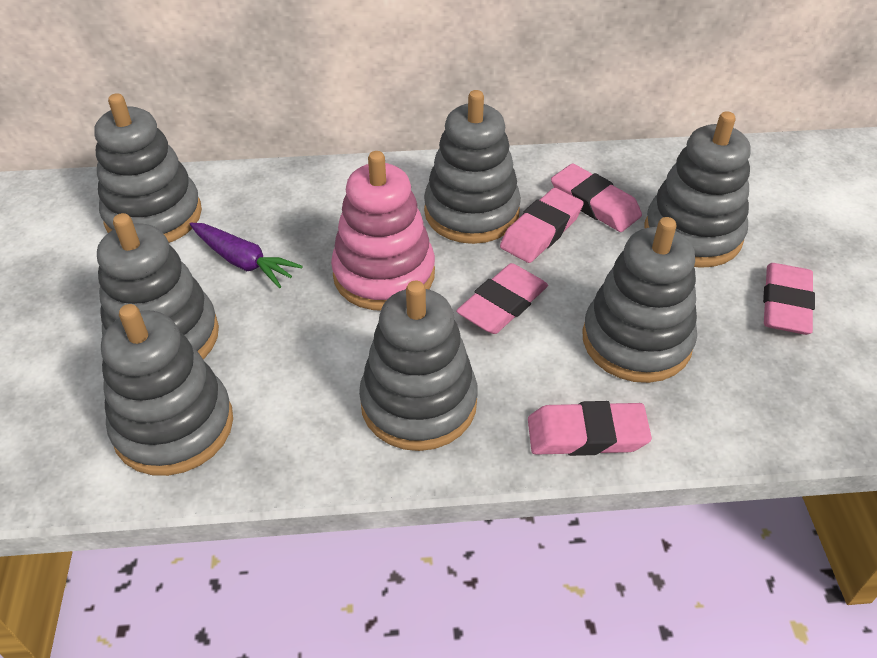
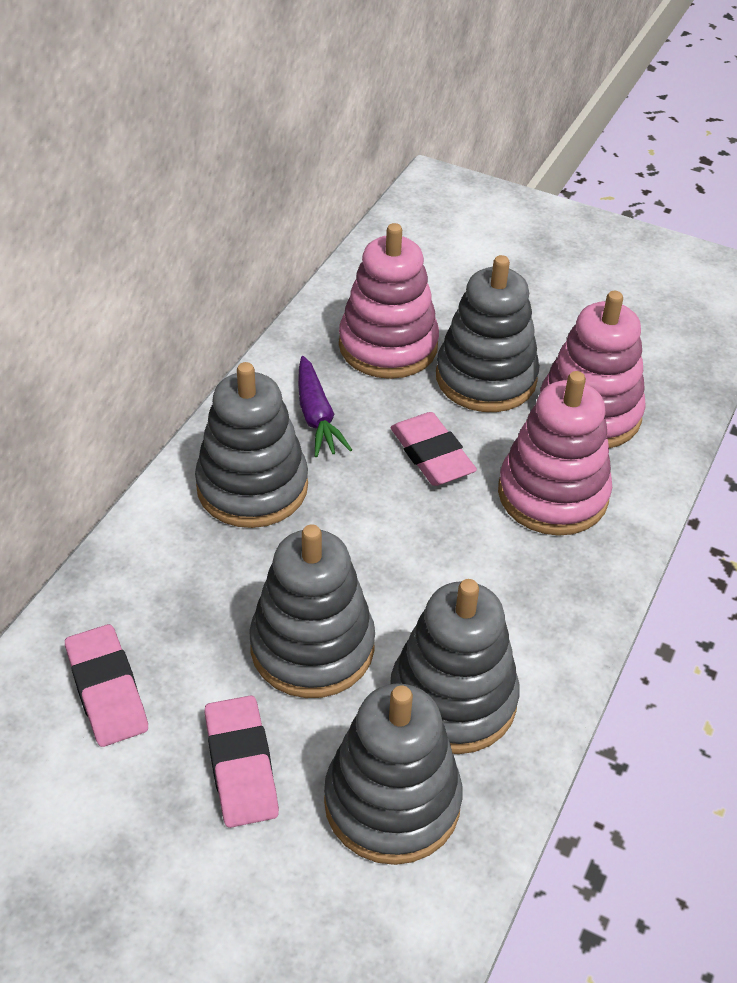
grey stacking toy: 7 -> 5
pink eraser: 5 -> 3
pink stacking toy: 1 -> 3

